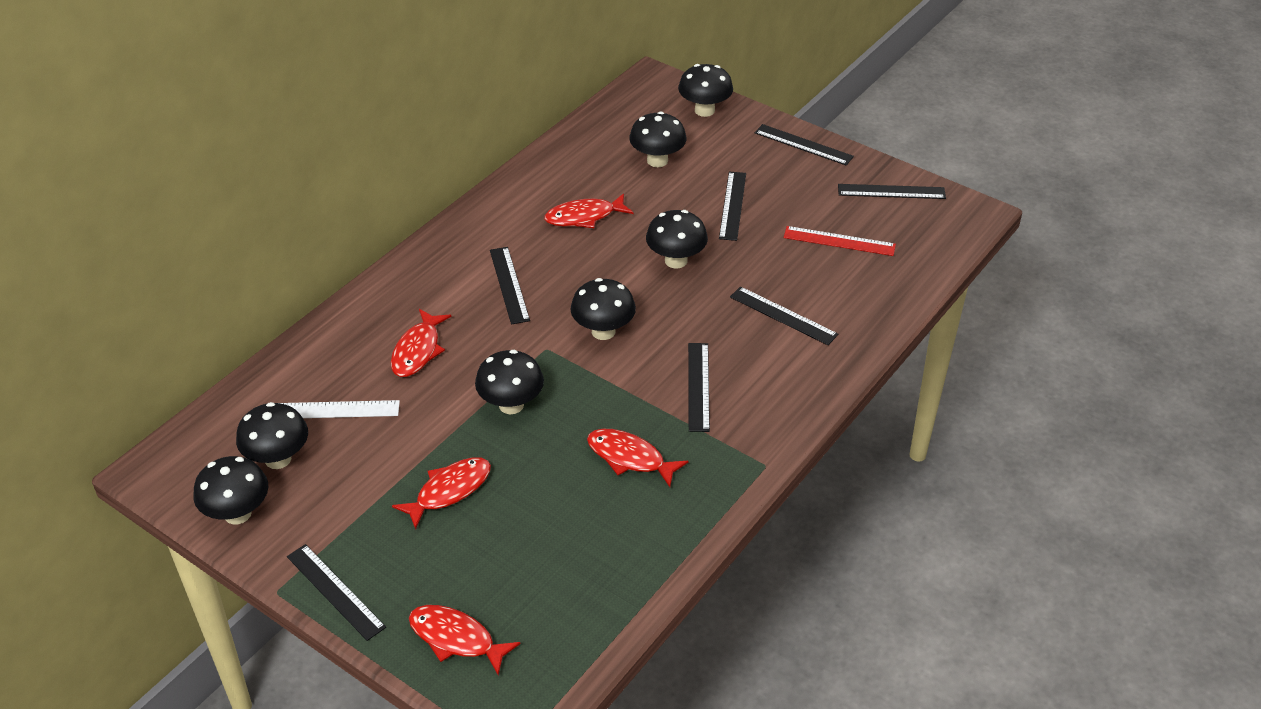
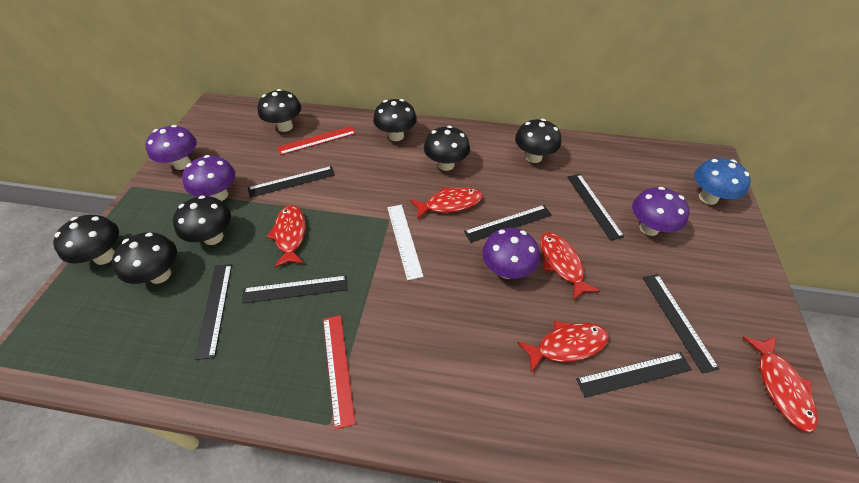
blue mushroom: 0 -> 1
purple mushroom: 0 -> 4
red ruler: 1 -> 2

